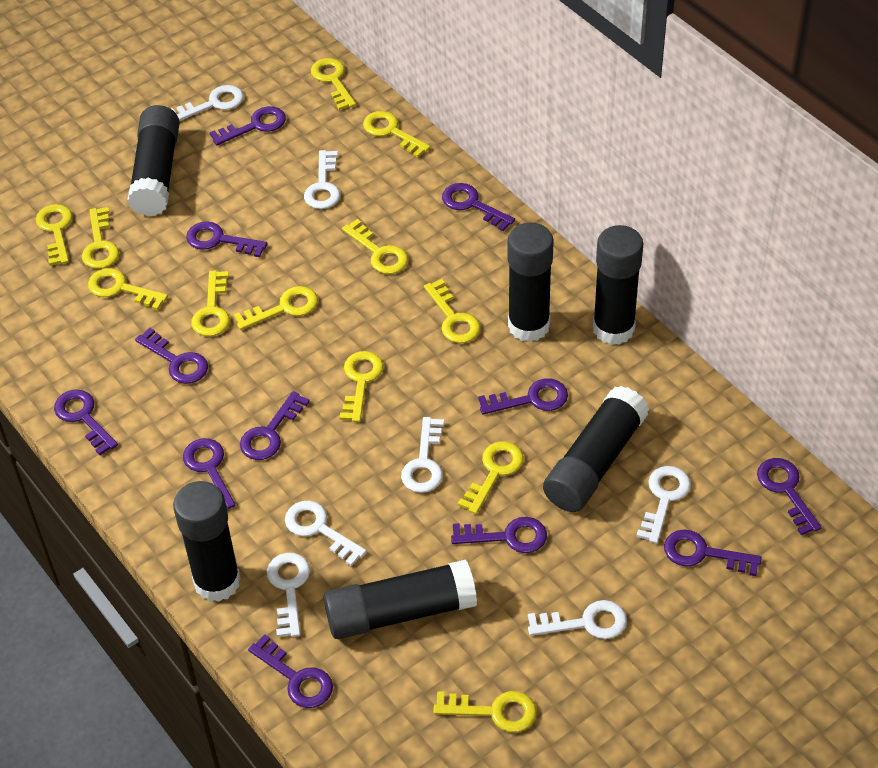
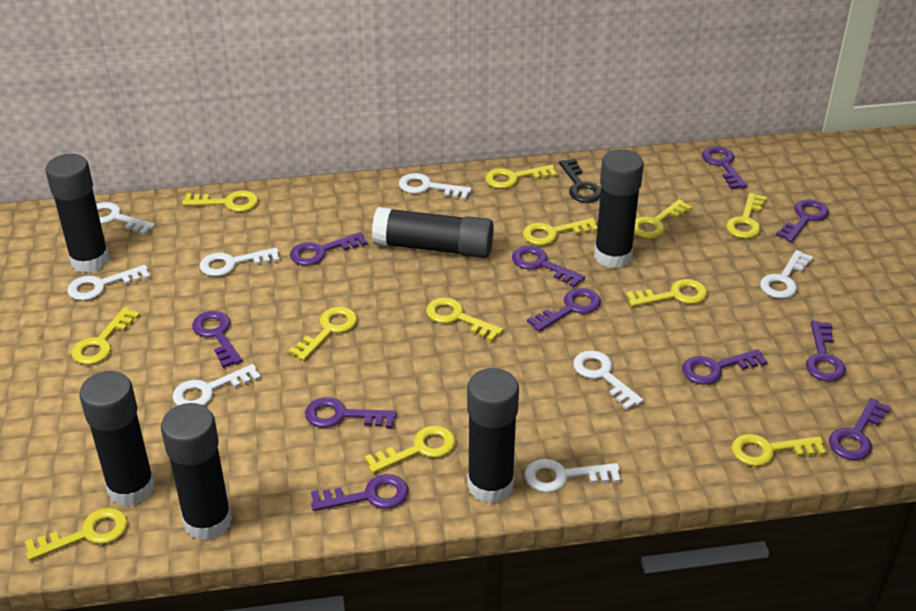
black key: 0 -> 1
purple key: 12 -> 11
white key: 7 -> 8

